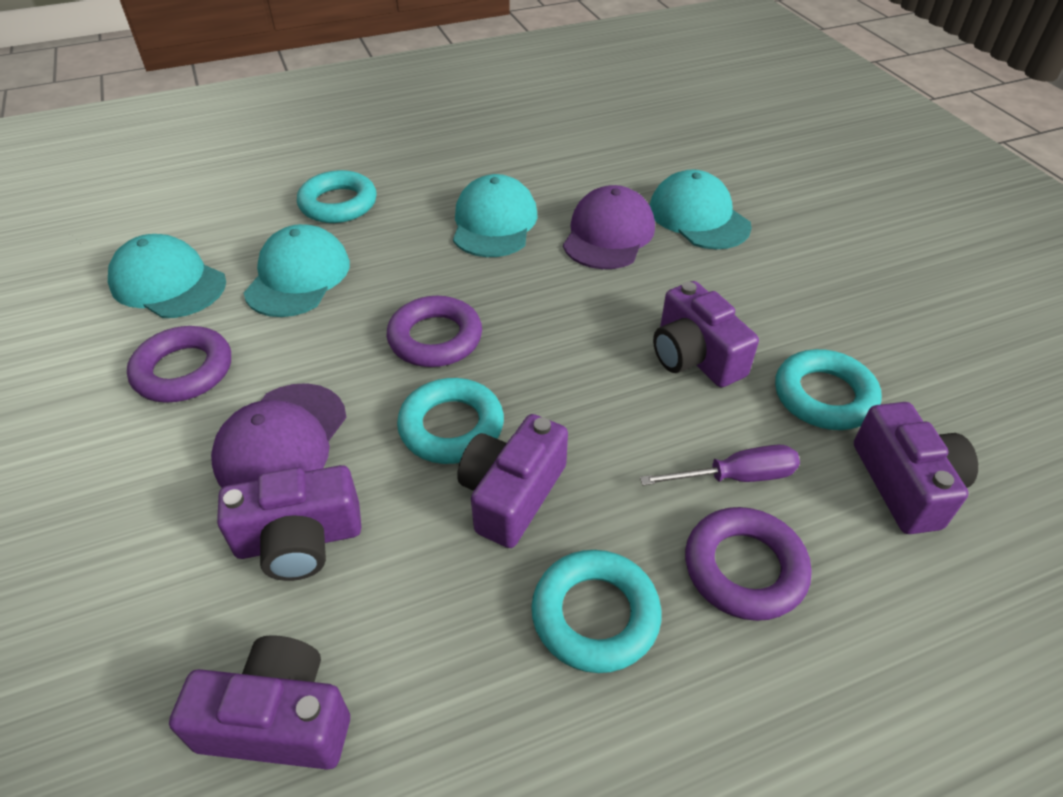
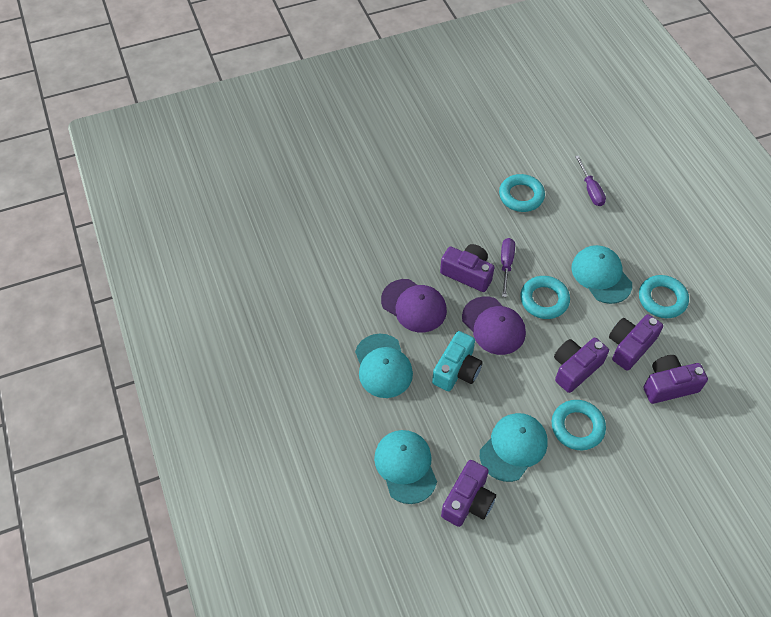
purple ring: 3 -> 0
purple screwdriver: 1 -> 2
turquoise camera: 0 -> 1

